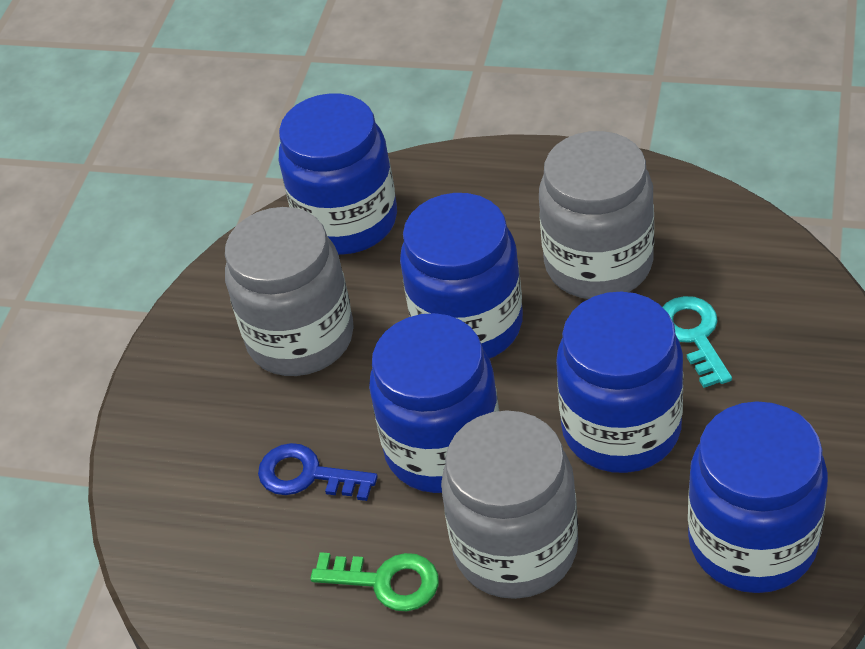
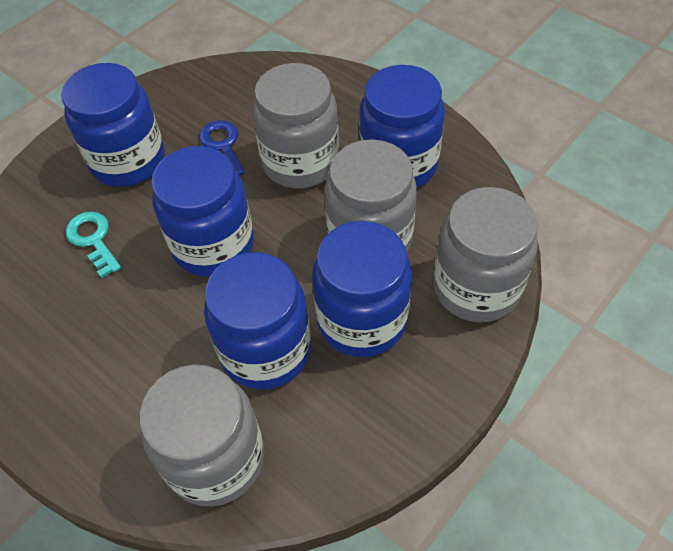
green key: 1 -> 0
grey jar: 3 -> 4

